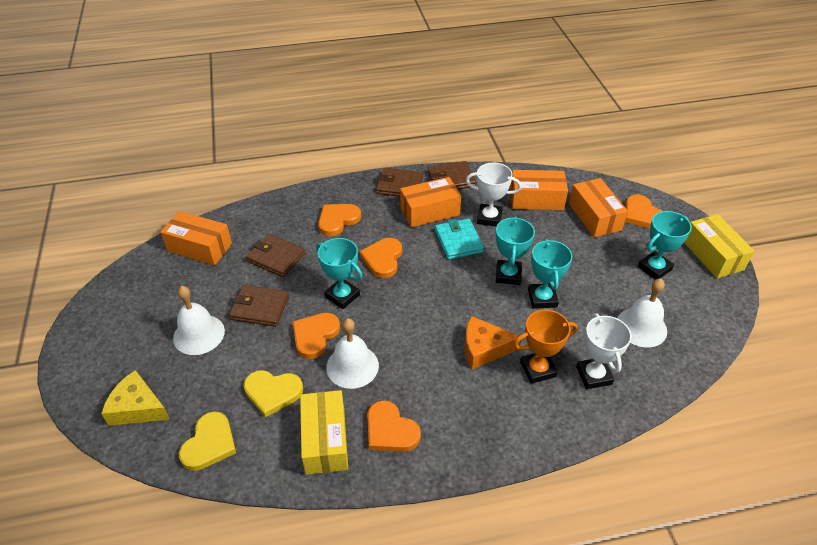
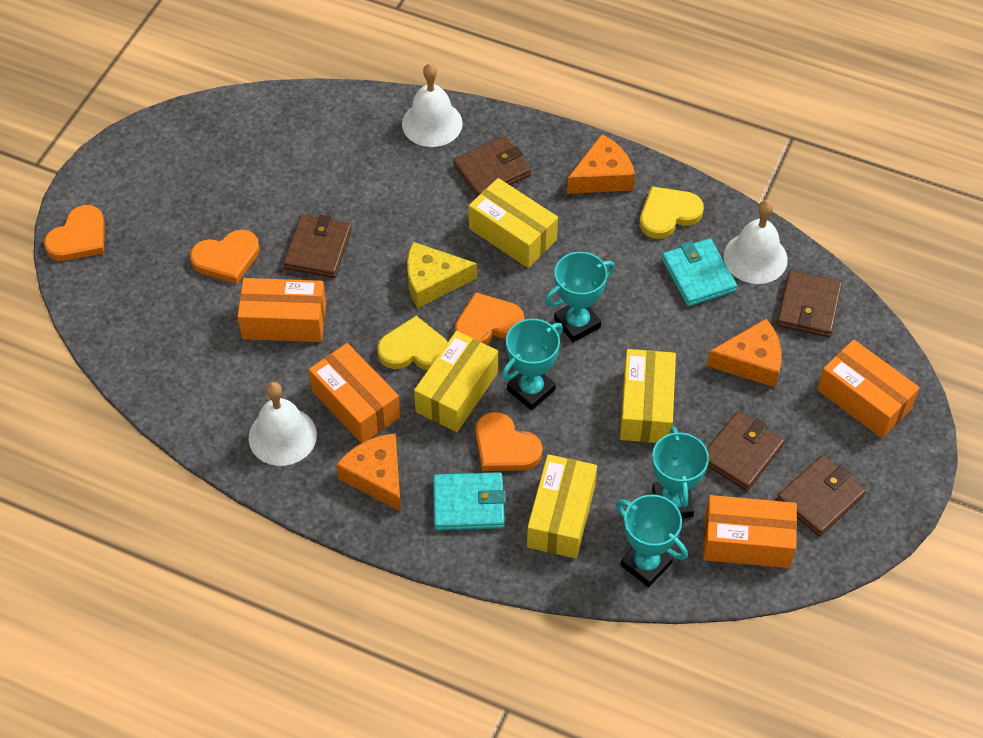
brown wallet: 4 -> 5
orange cheese: 1 -> 3
orange heart: 5 -> 4
orange trophy: 1 -> 0
turquoise wallet: 1 -> 2
white trophy: 2 -> 0
yellow box: 2 -> 4

